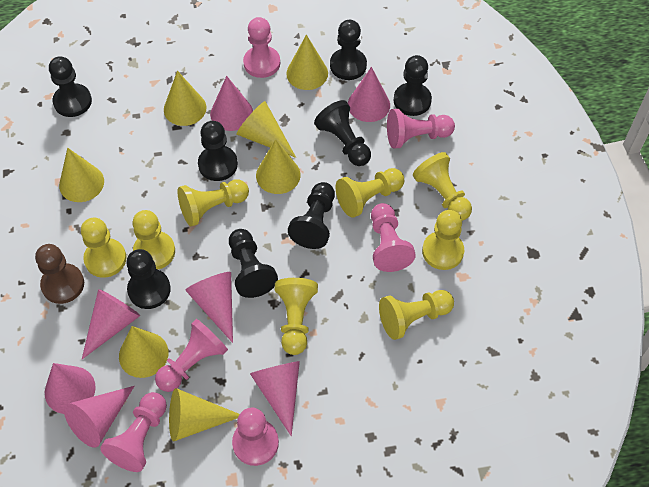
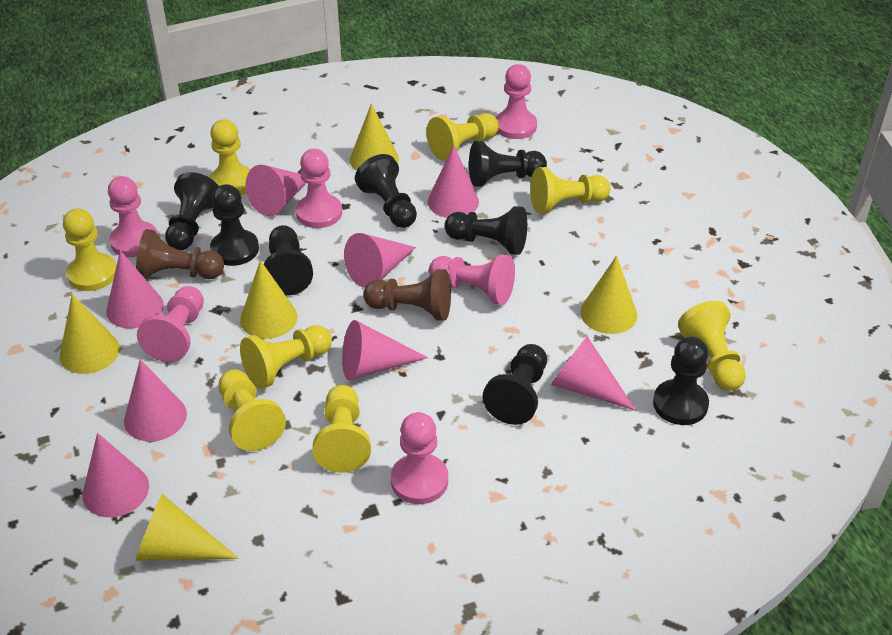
brown pawn: 1 -> 2
pink cone: 7 -> 8
yellow cone: 7 -> 5

